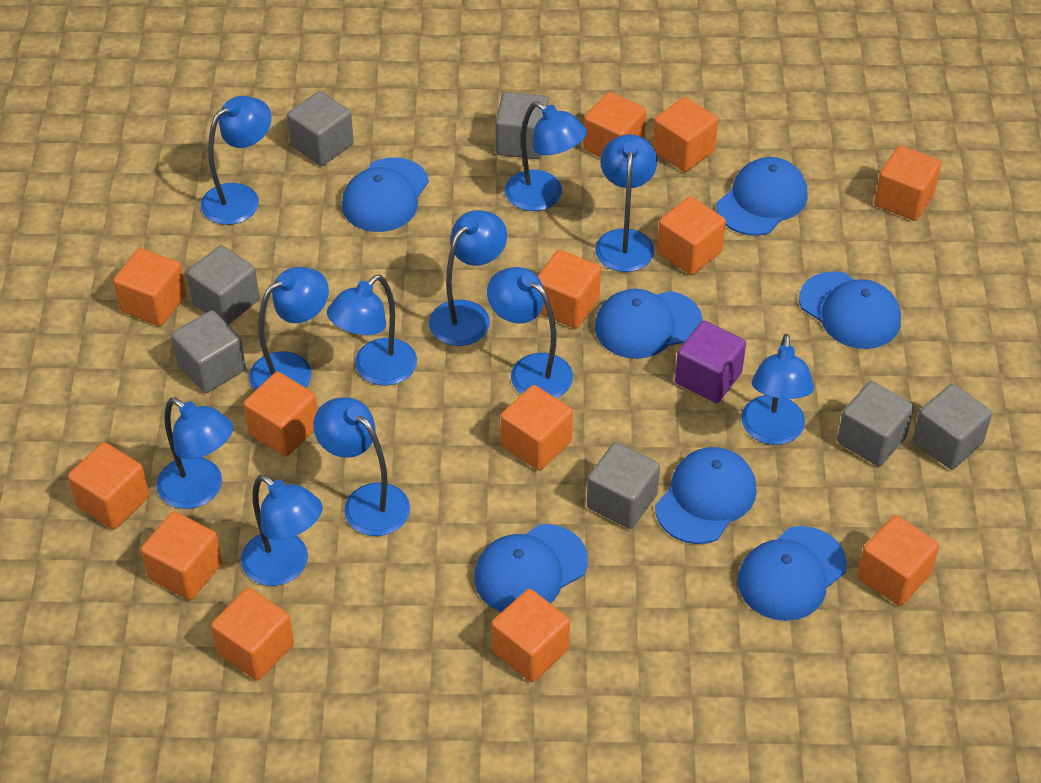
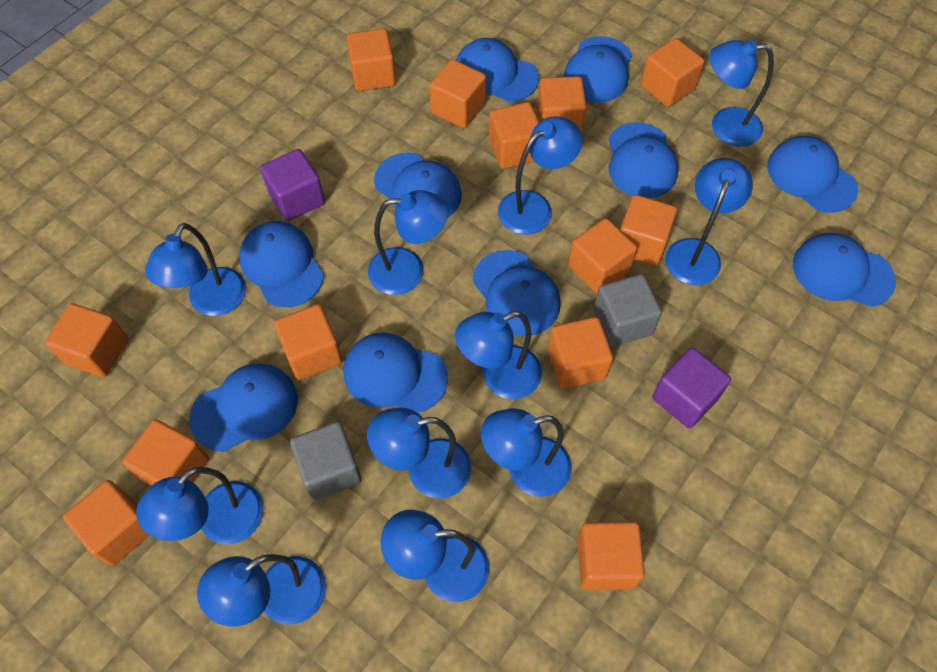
blue cap: 7 -> 10
grey cube: 7 -> 2
purple cube: 1 -> 2

